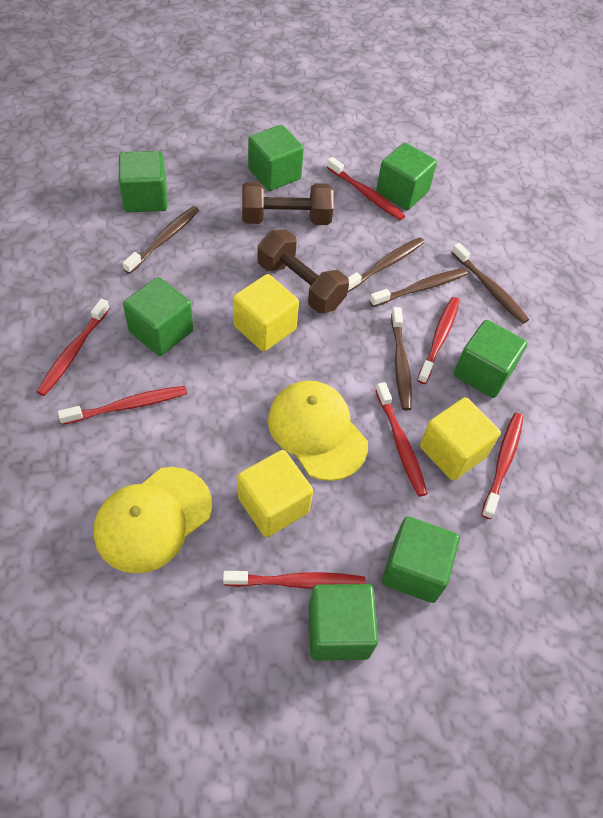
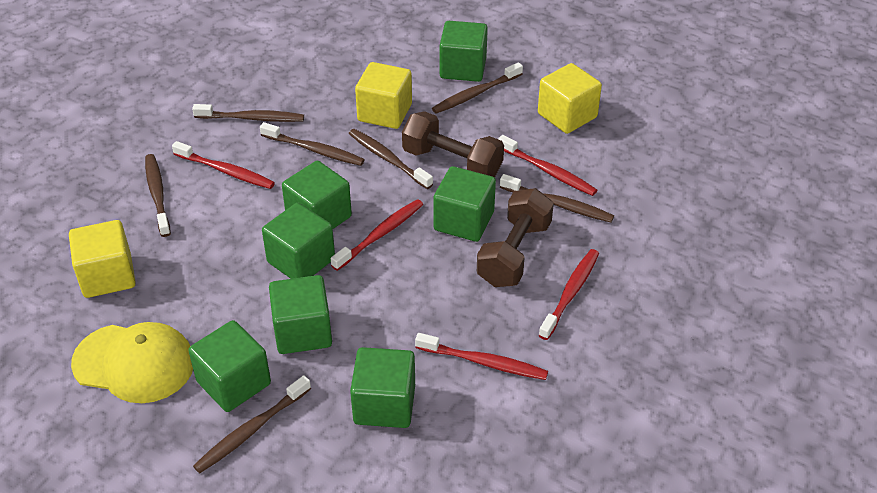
brown toothbrush: 5 -> 7
red toothbrush: 7 -> 5
yellow cap: 2 -> 1

